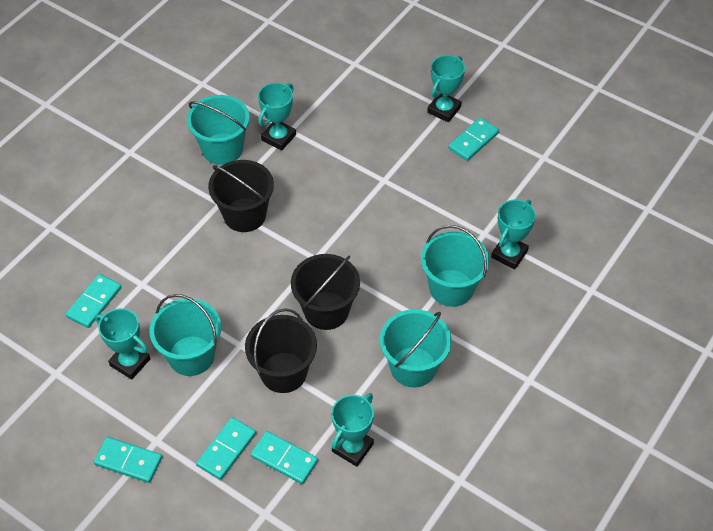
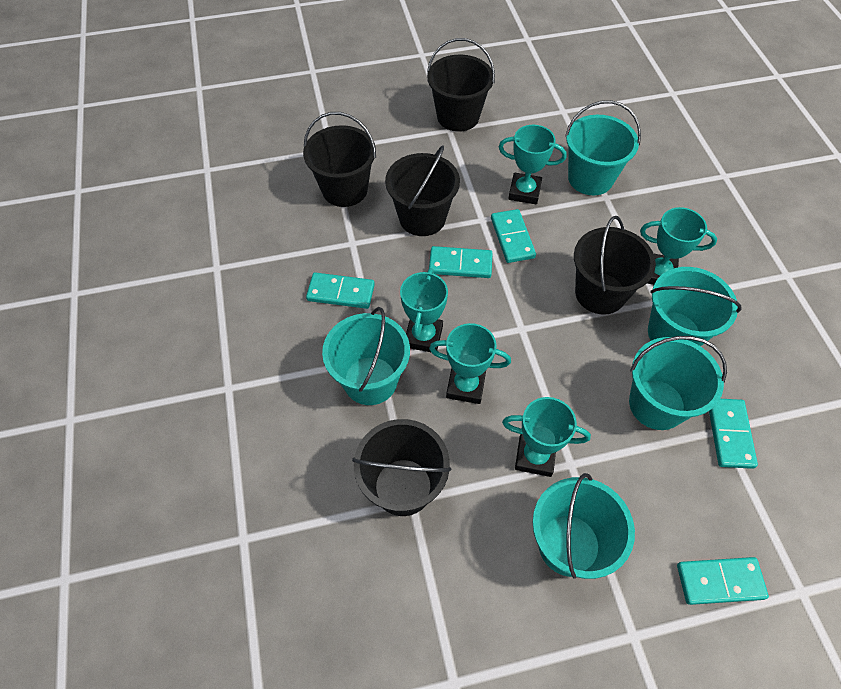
black bucket: 3 -> 5
turquoise bucket: 4 -> 5

